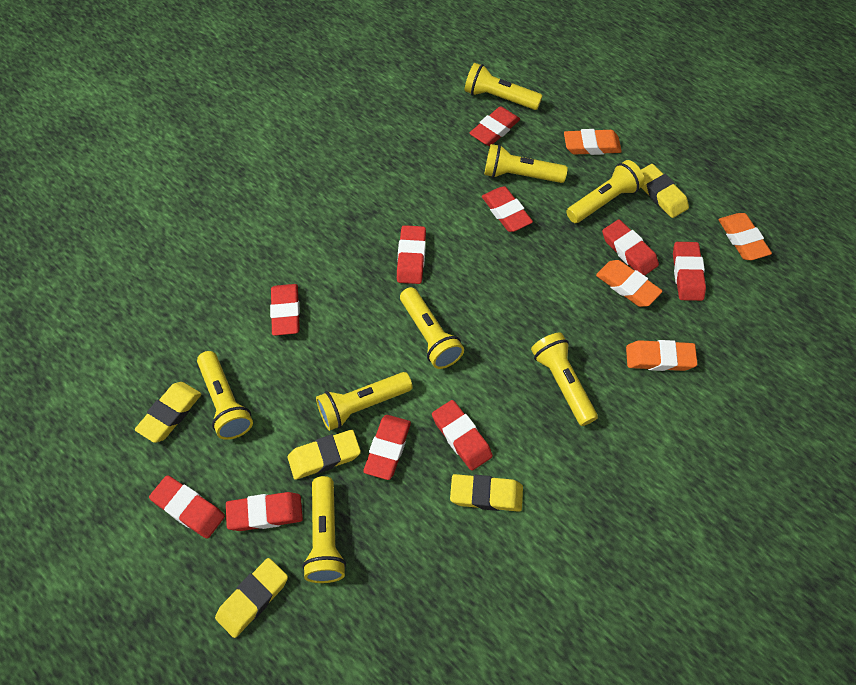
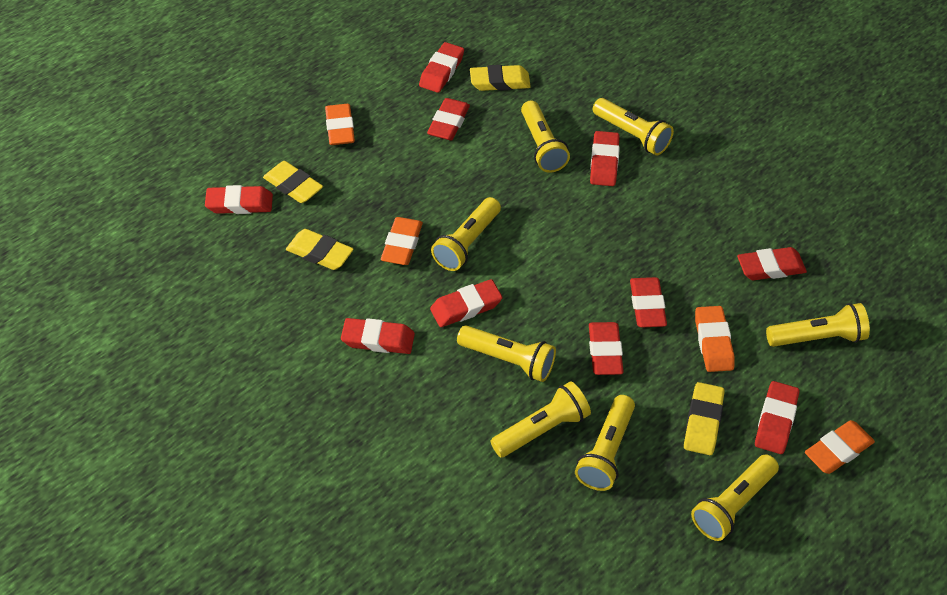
yellow eraser: 5 -> 4

